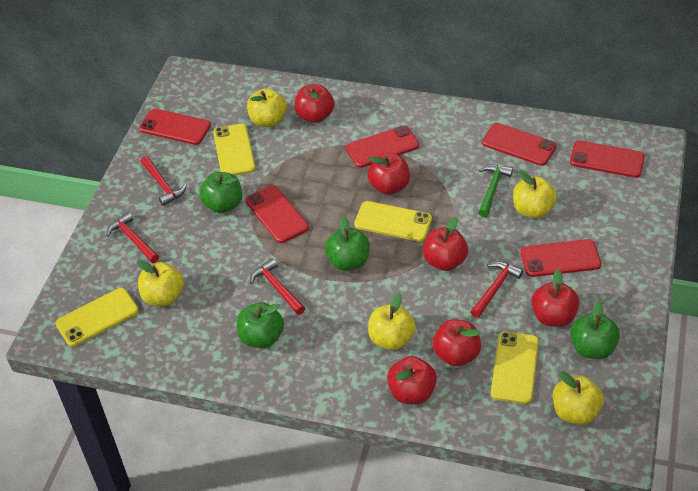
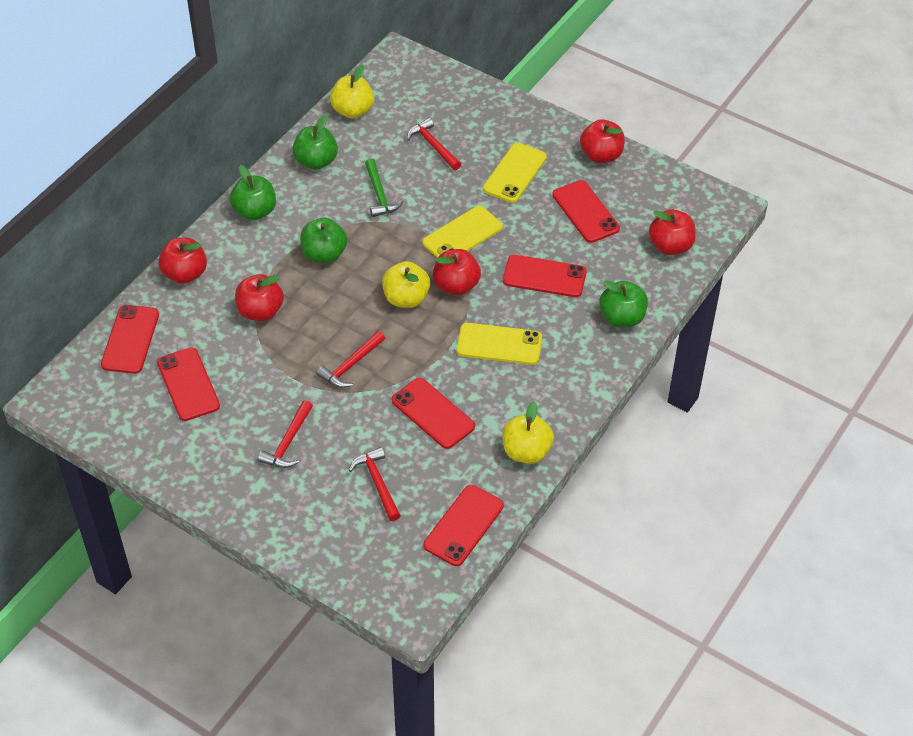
red apple: 6 -> 5
yellow apple: 5 -> 3
yellow phone: 4 -> 3

